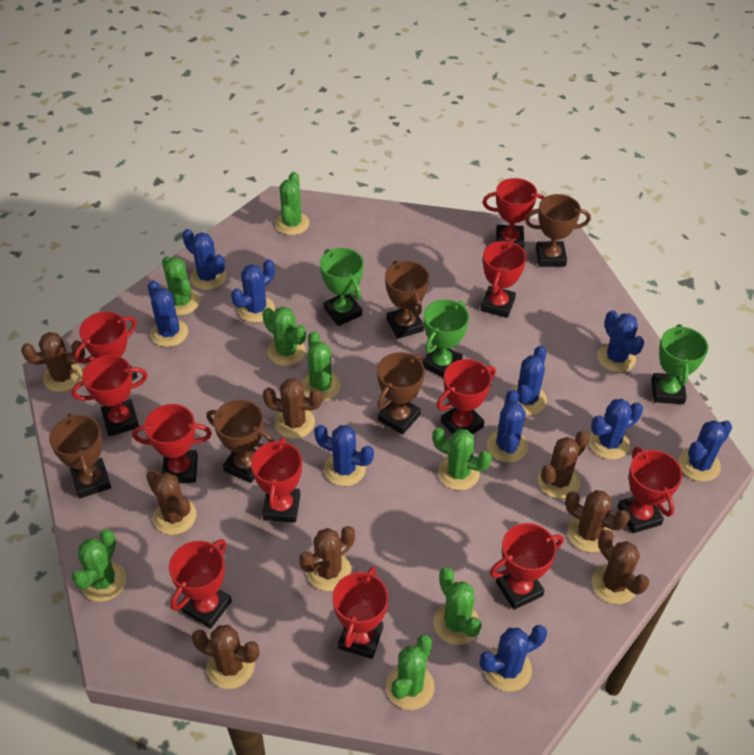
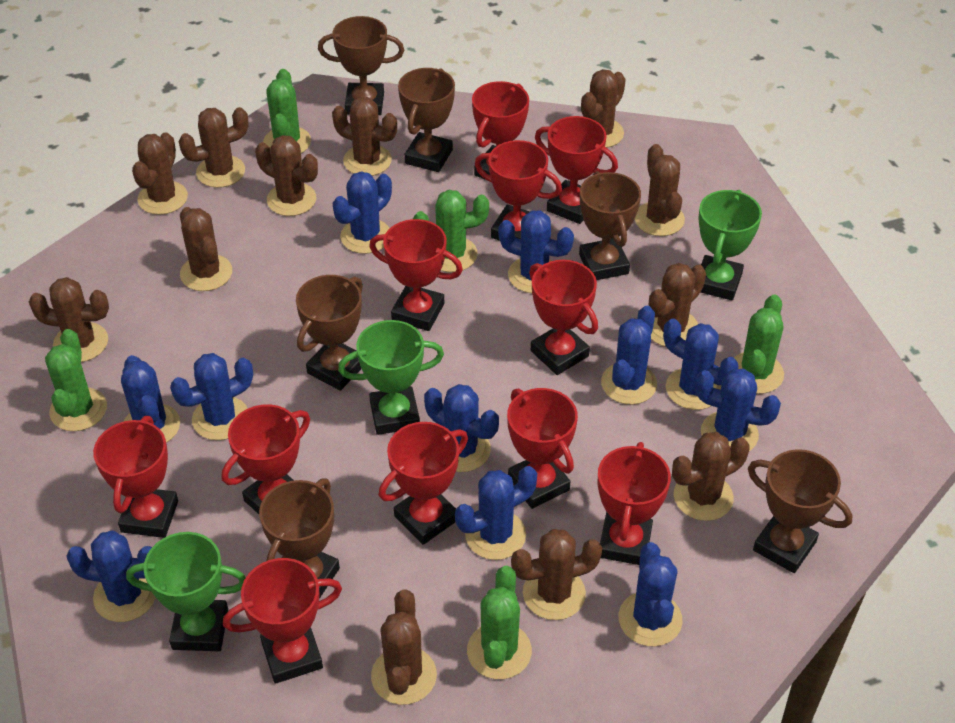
blue cactus: 10 -> 11
brown cactus: 8 -> 12
brown trophy: 5 -> 6
green cactus: 8 -> 5

